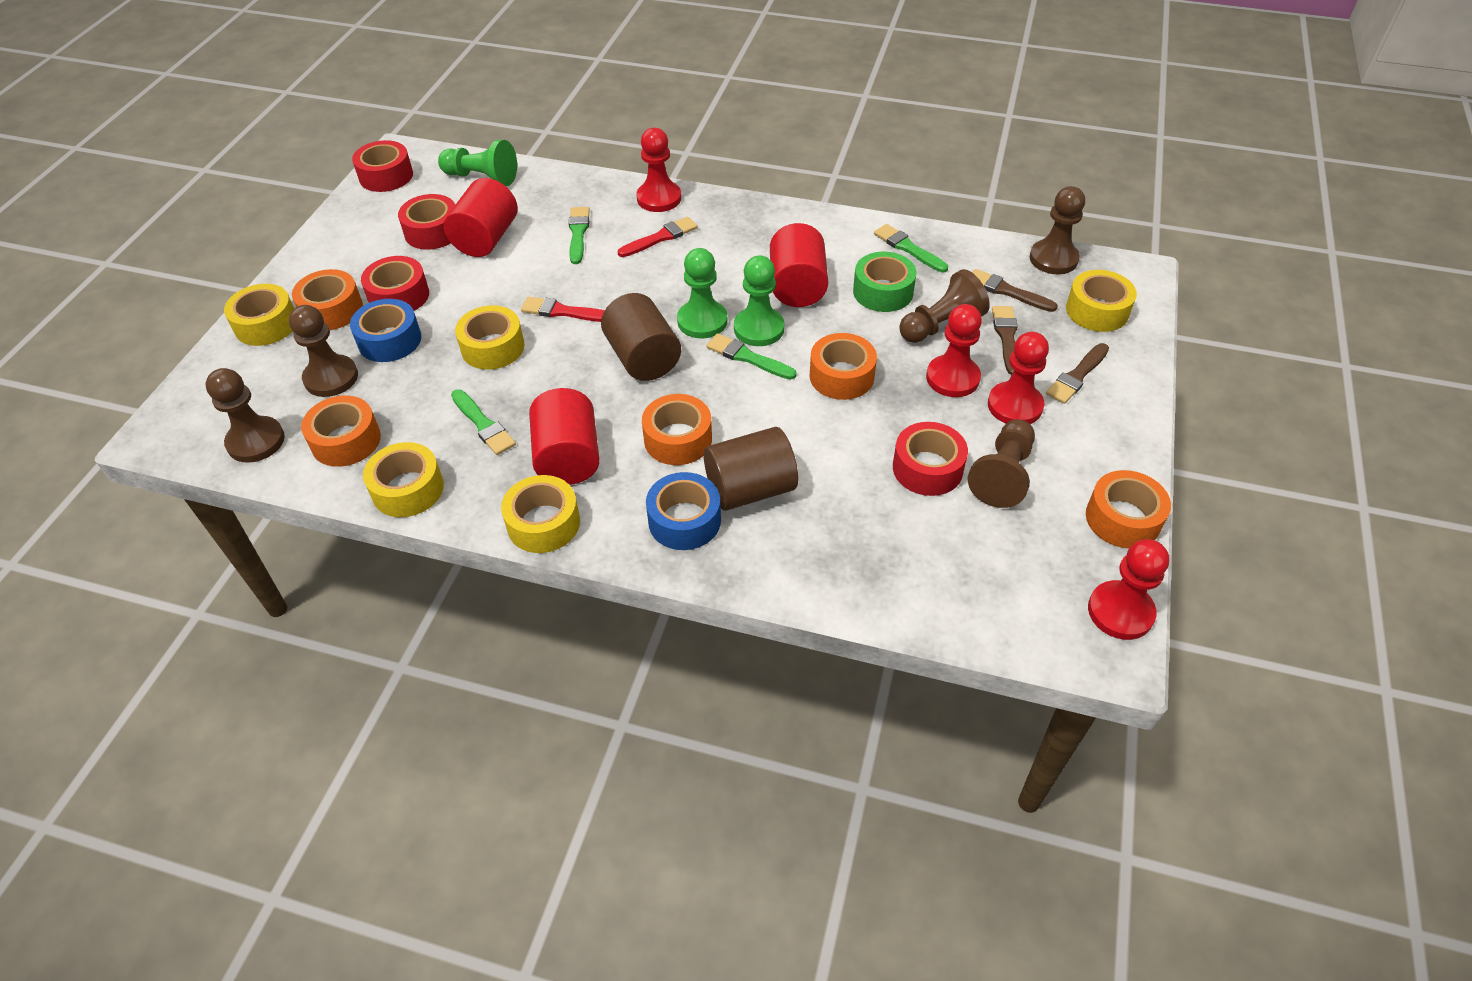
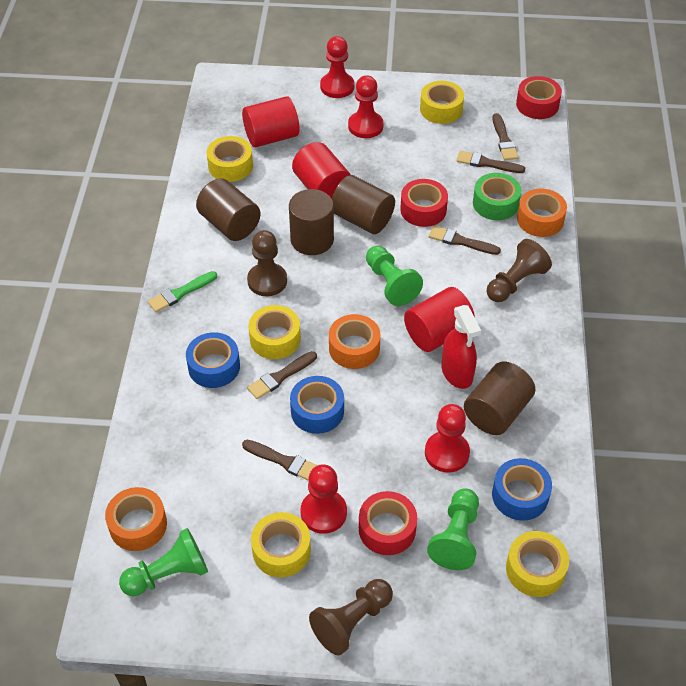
blue tape: 2 -> 3
brown brush: 3 -> 5
brown cylinder: 2 -> 4
brown pawn: 5 -> 3
green brush: 4 -> 1
orange tape: 5 -> 3
red brush: 2 -> 0
red spray bottle: 0 -> 1
red tape: 4 -> 3

